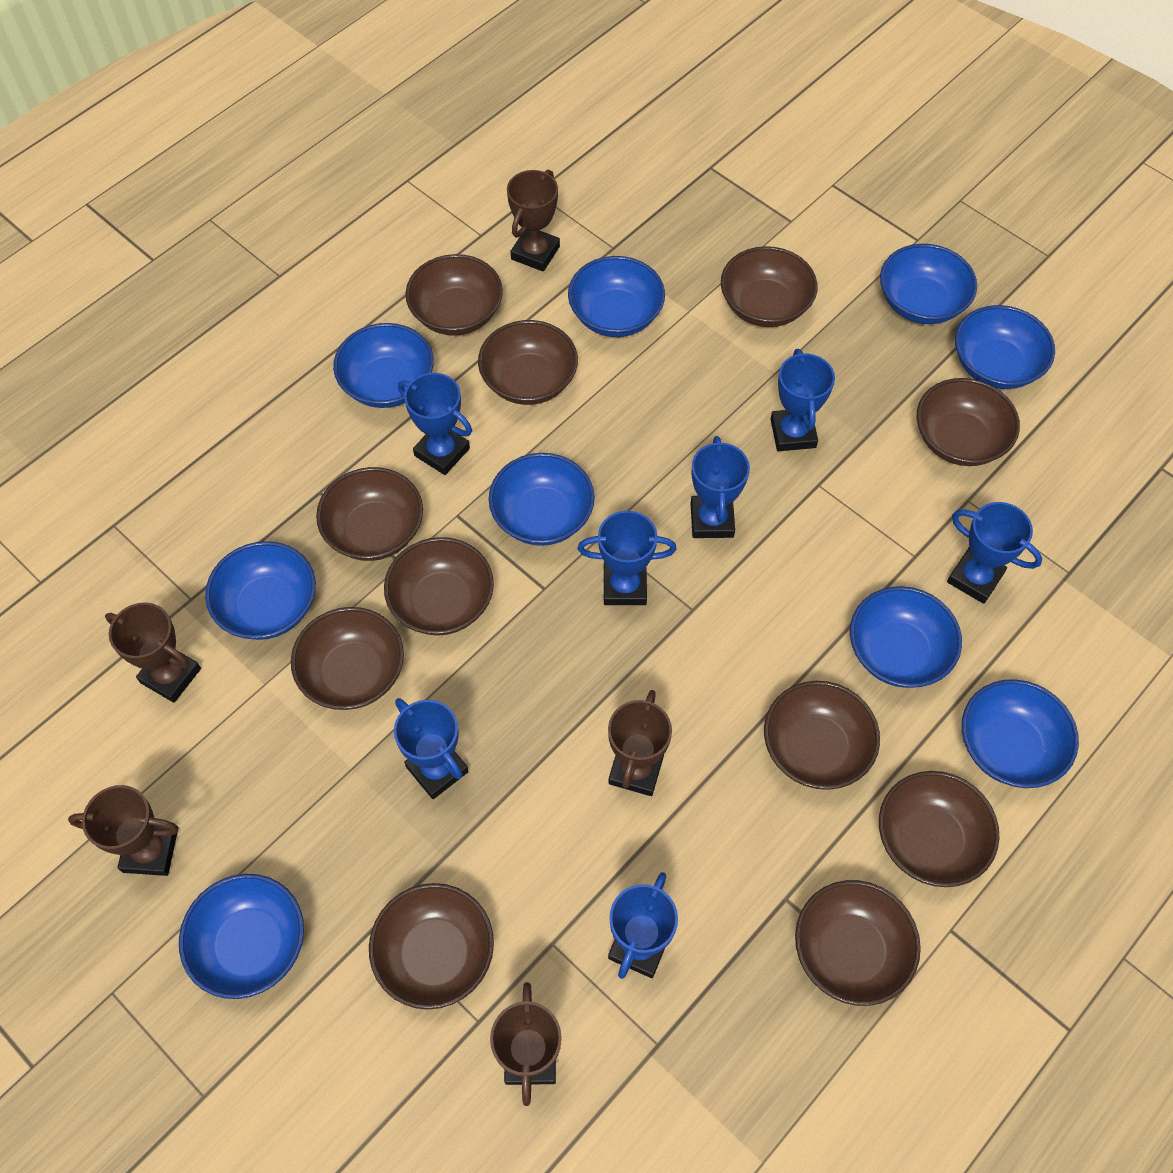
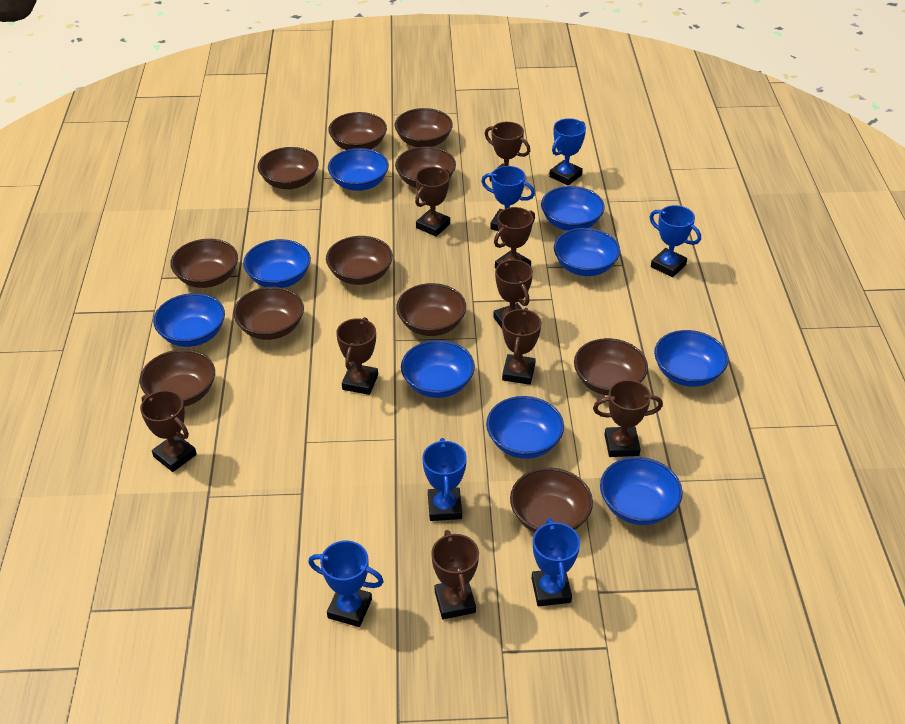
blue trophy: 7 -> 6
brown trophy: 5 -> 9

